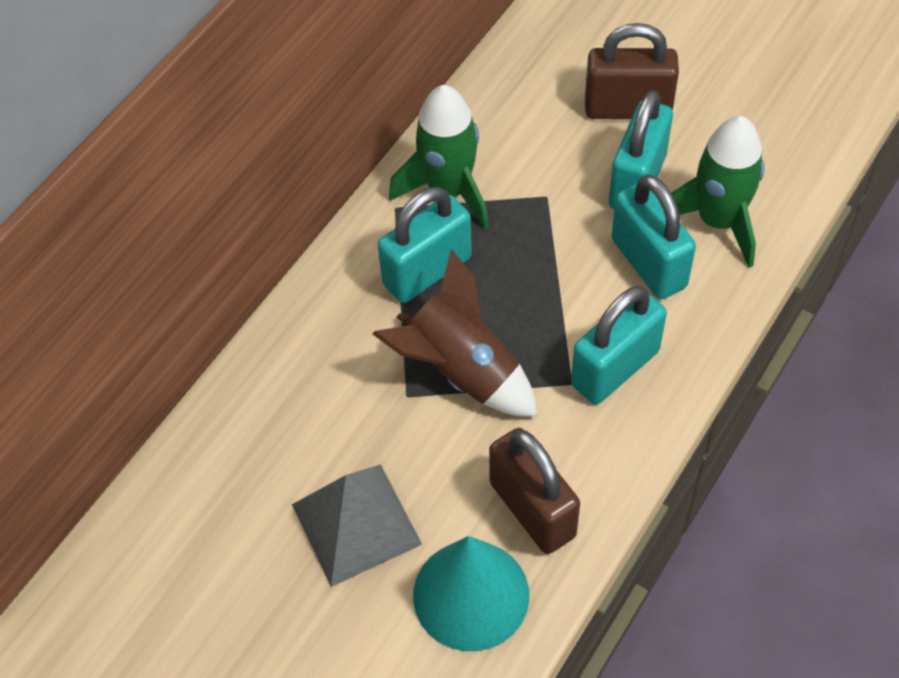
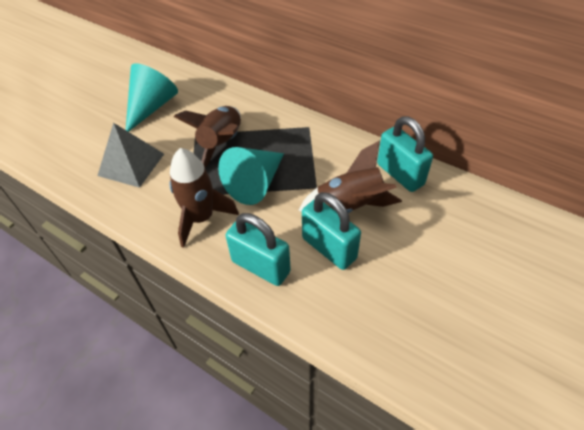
brown padlock: 2 -> 0
brown rocket: 1 -> 3
green rocket: 2 -> 0
turquoise cone: 1 -> 2
turquoise padlock: 4 -> 3

